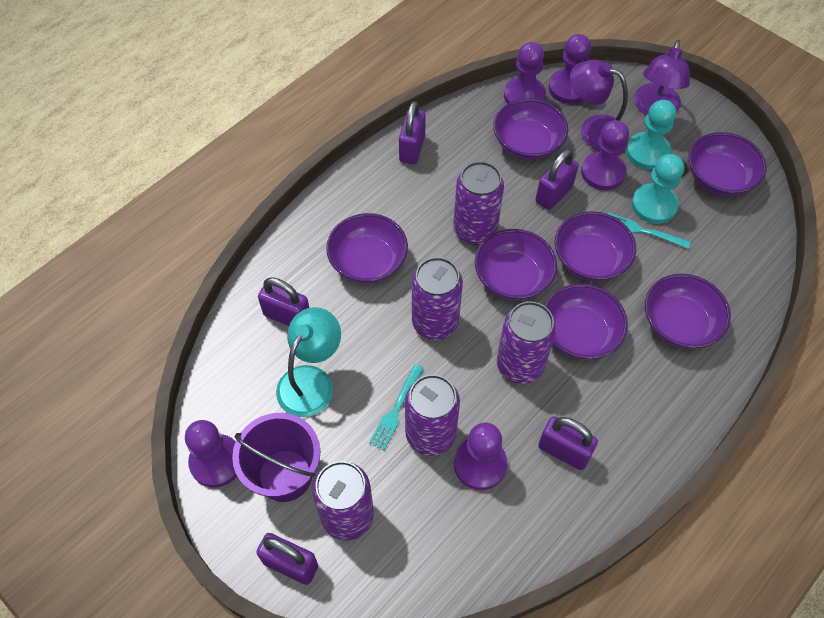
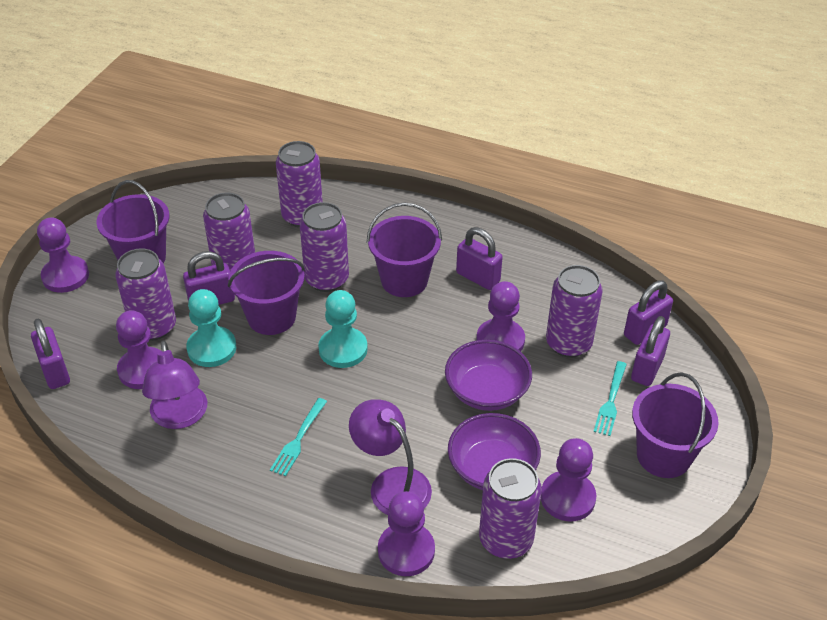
purple bowl: 7 -> 2
purple bucket: 1 -> 4
purple can: 5 -> 6
turquoise lamp: 1 -> 0

